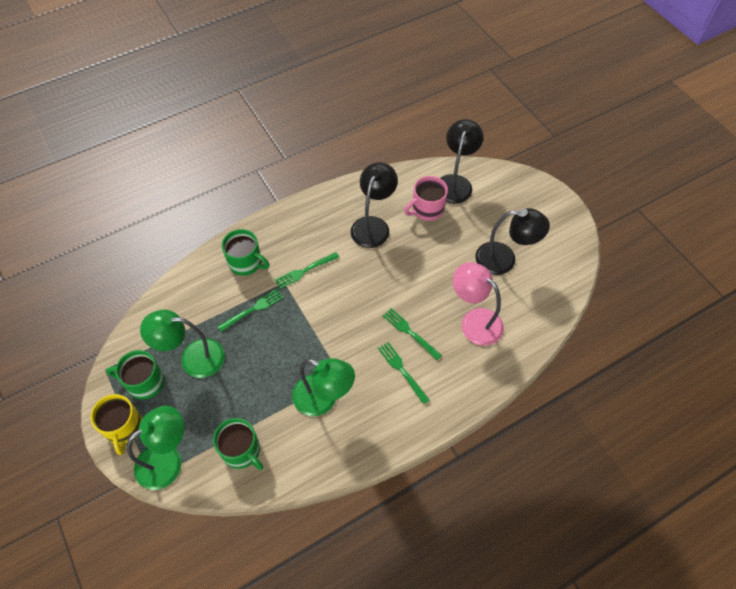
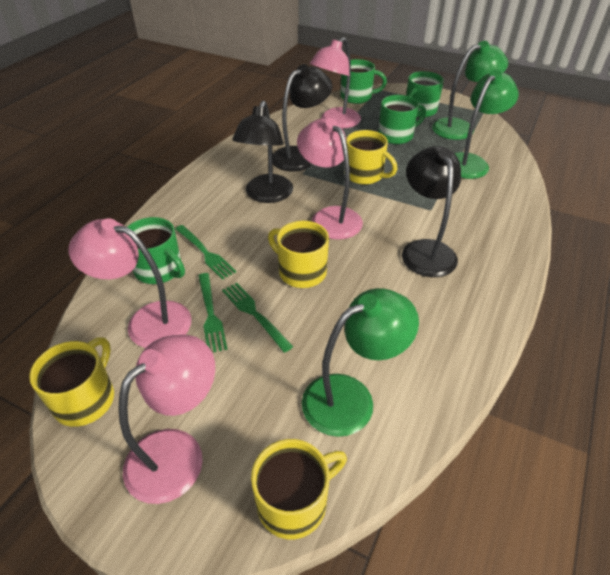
green fork: 4 -> 3
green mug: 3 -> 4
pink lamp: 1 -> 4
pink mug: 1 -> 0
yellow mug: 1 -> 4

